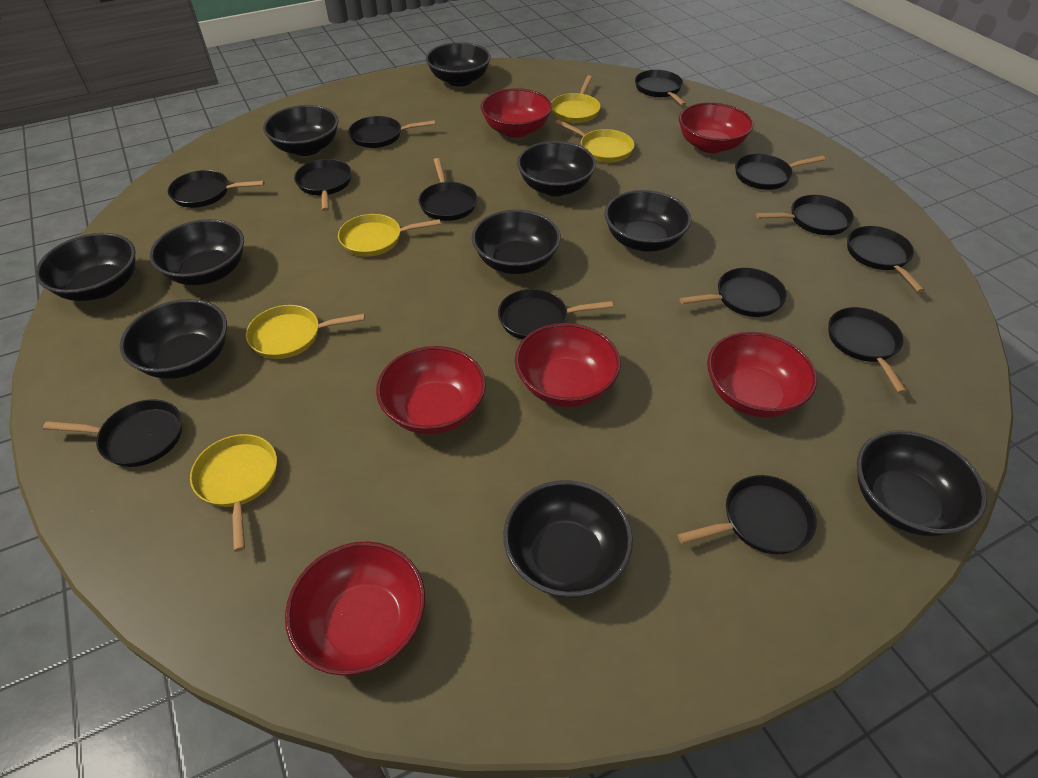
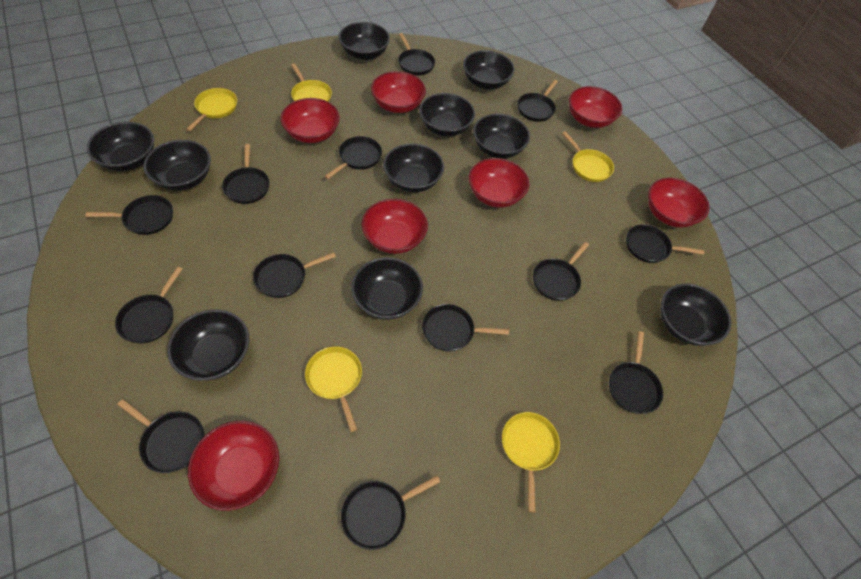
red bowl: 6 -> 7

